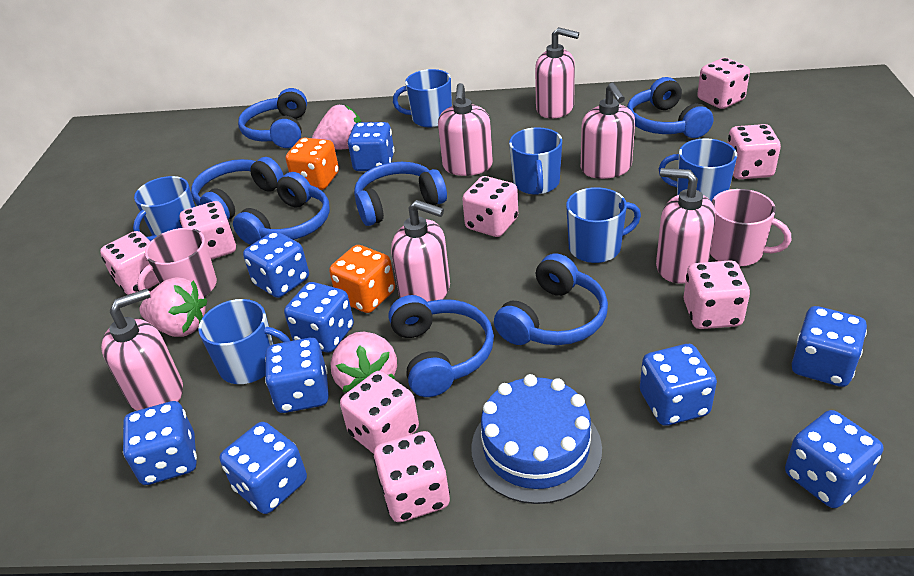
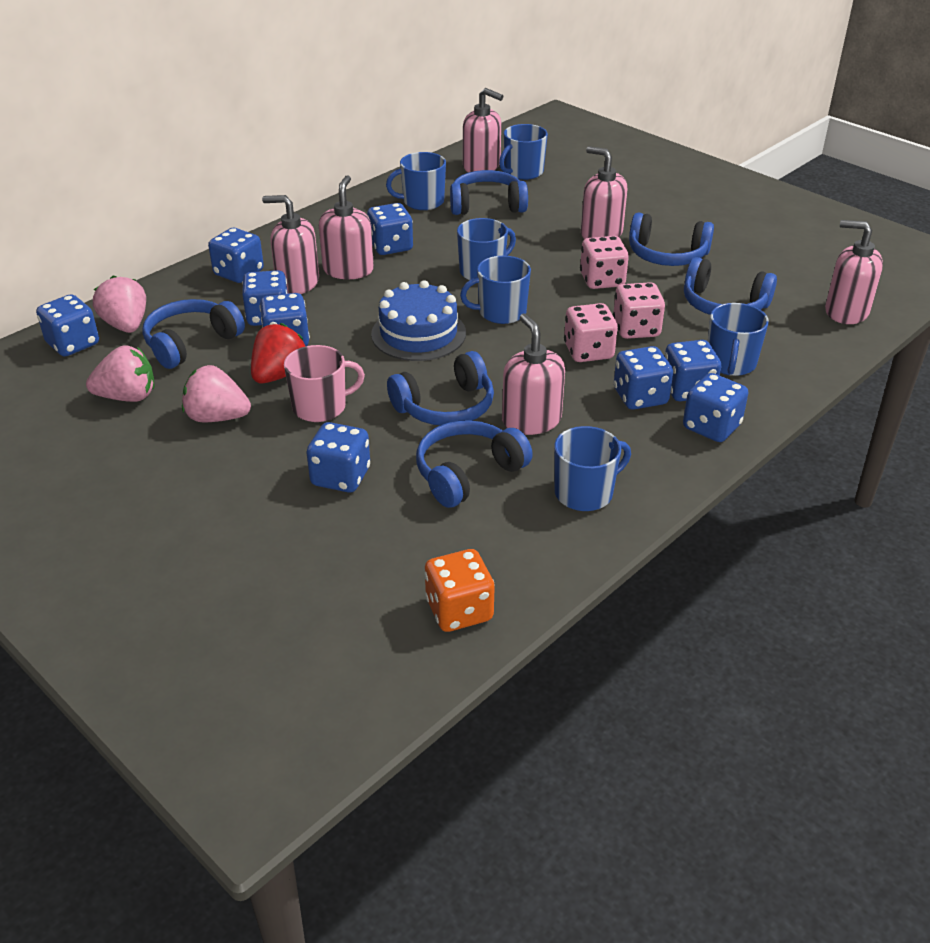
blue headphones: 7 -> 6
orange dice: 2 -> 1
pink dice: 8 -> 3
pink mug: 2 -> 1
red strawberry: 0 -> 1

